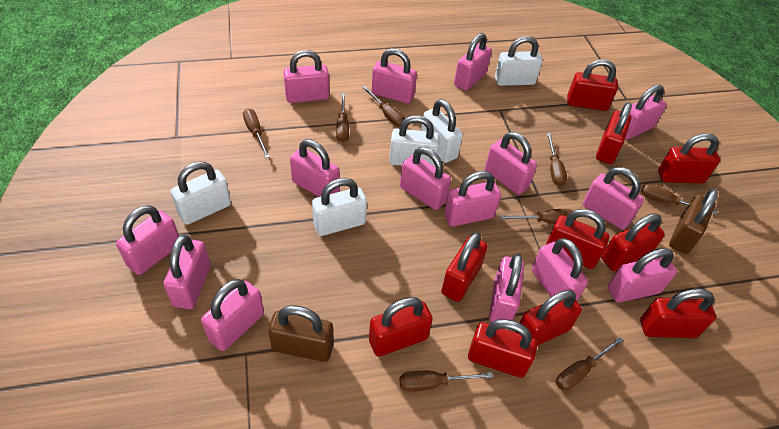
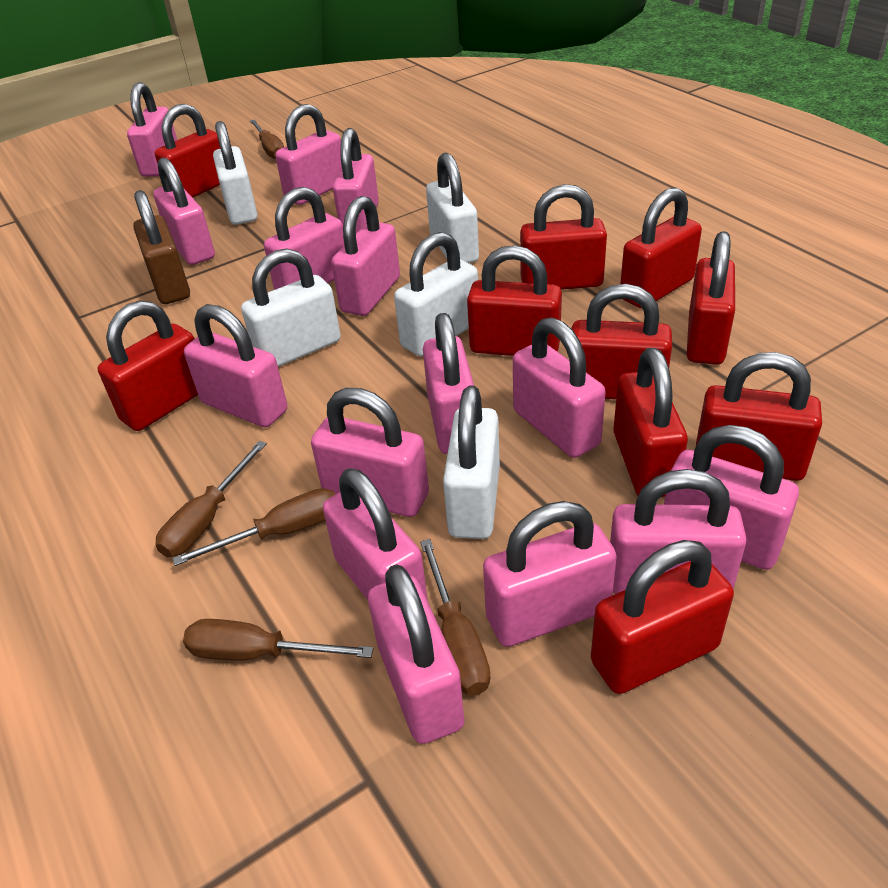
brown padlock: 2 -> 1
brown screwdriver: 8 -> 5

